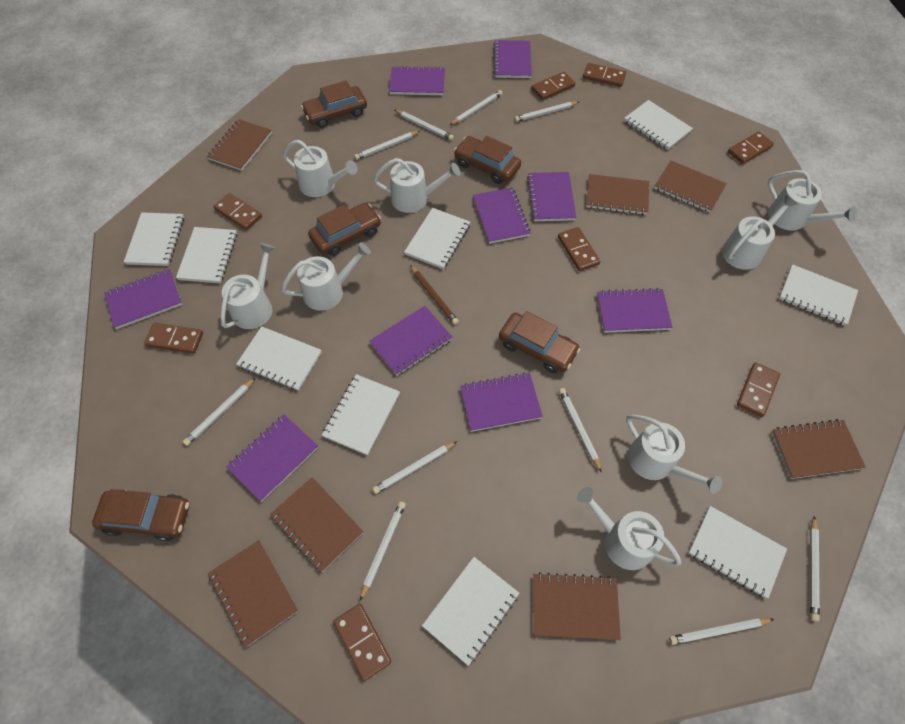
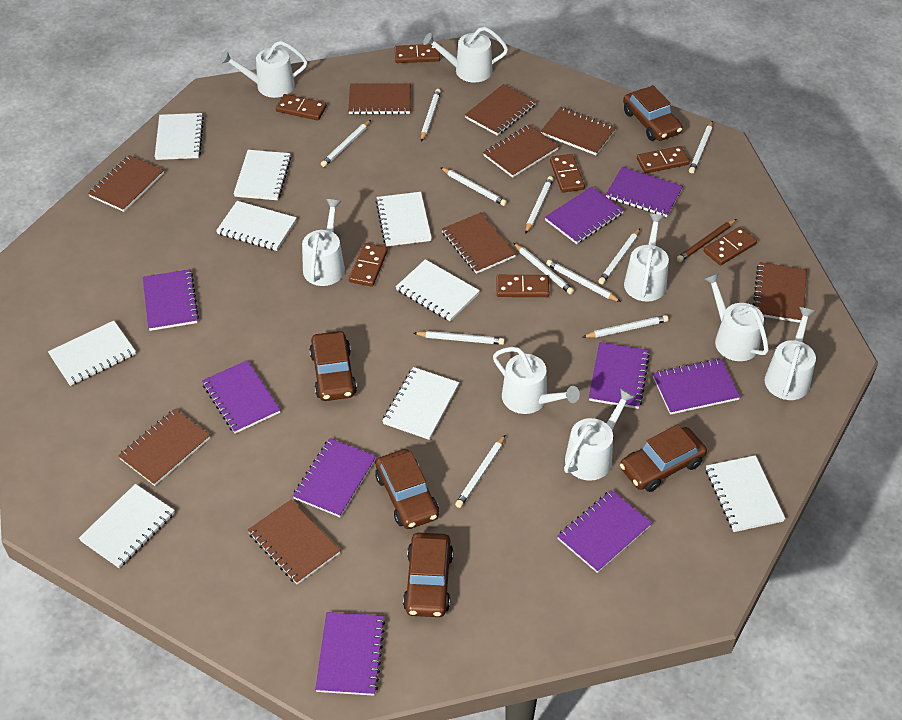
brown domino: 8 -> 7
brown notebook: 7 -> 9
white pencil: 10 -> 11

